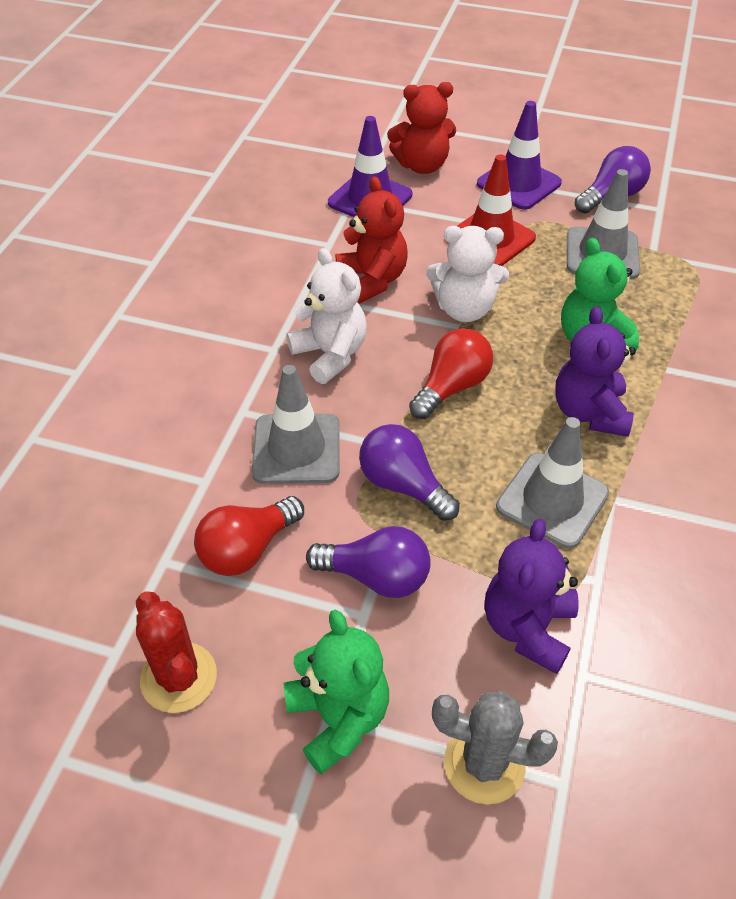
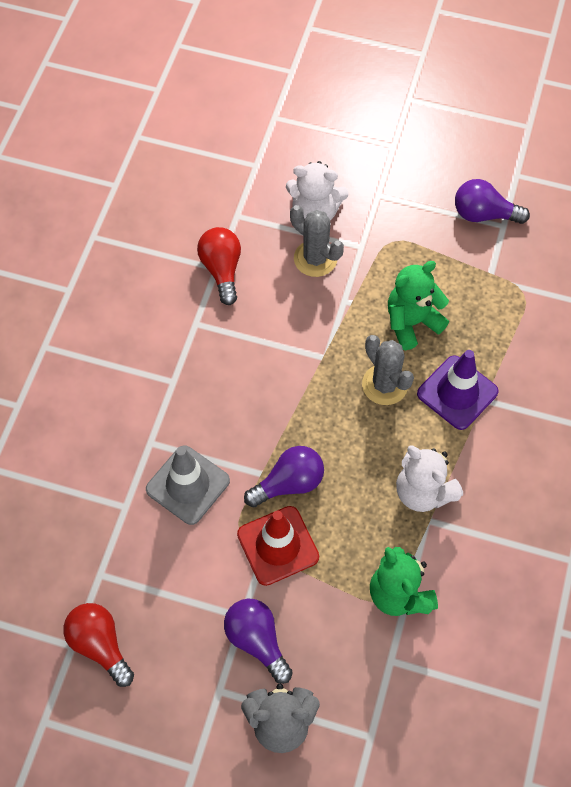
grey cactus: 1 -> 2
grey teddy bear: 0 -> 1
grey traffic cone: 3 -> 1
purple teddy bear: 2 -> 0
purple traffic cone: 2 -> 1
red cactus: 1 -> 0
red teddy bear: 2 -> 0

